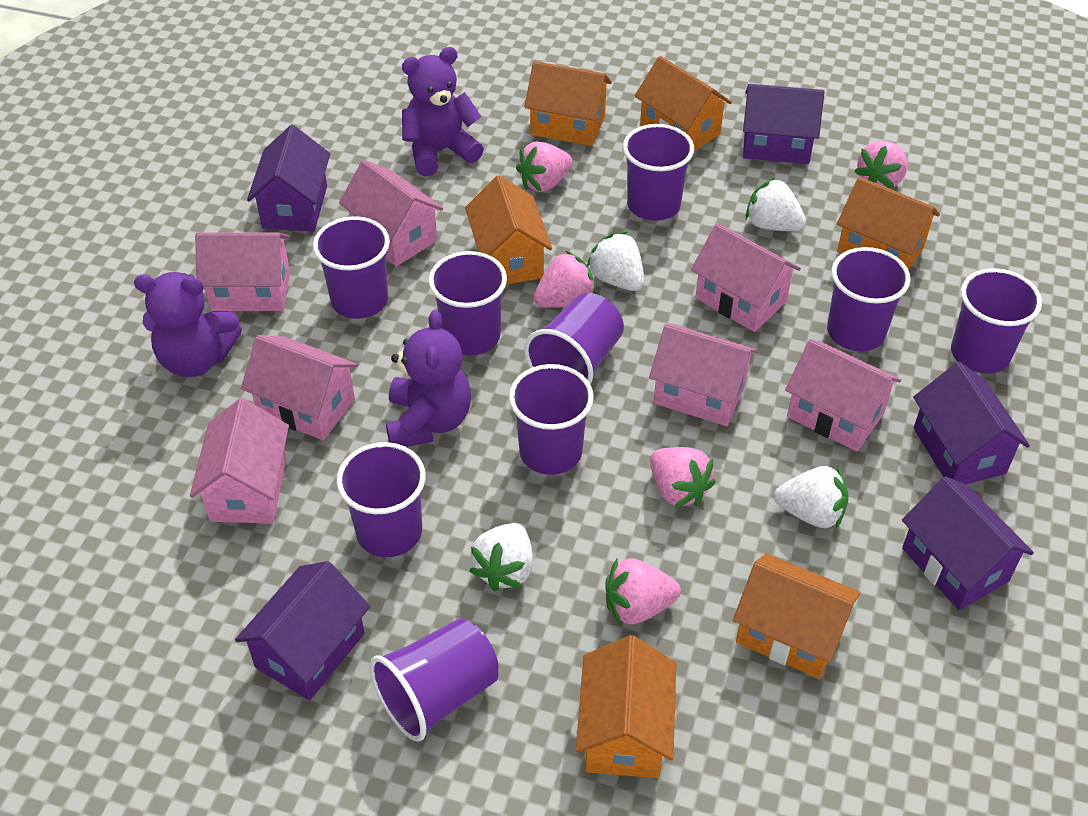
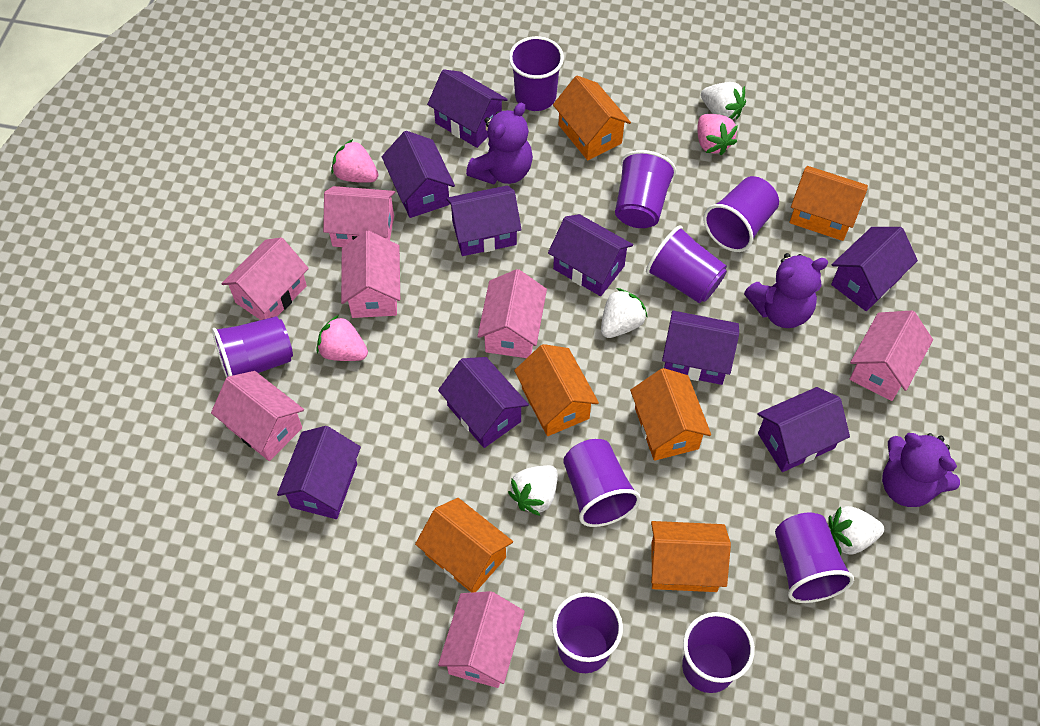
pink strawberry: 5 -> 3
purple house: 5 -> 9

